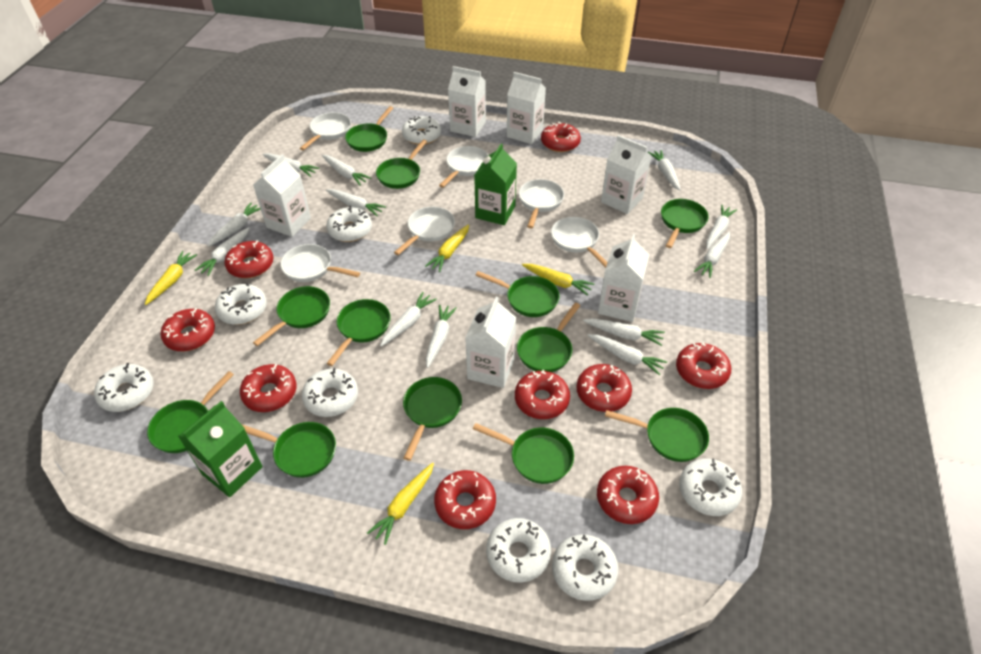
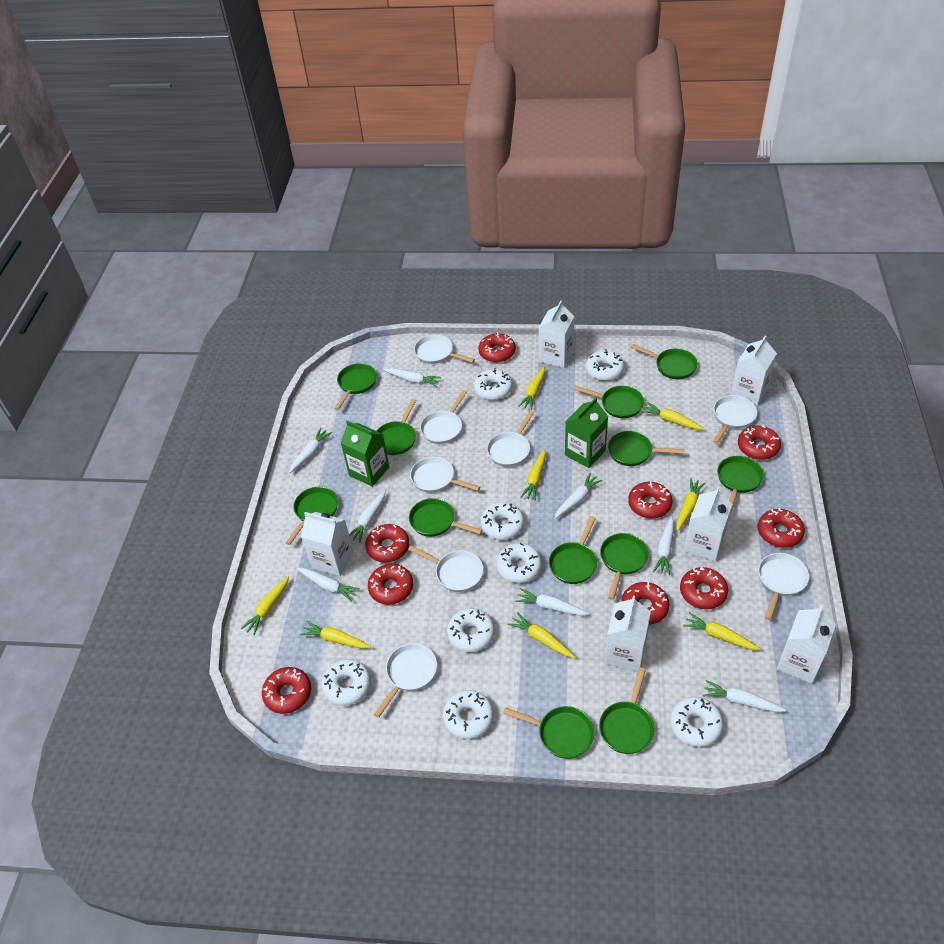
white carrot: 12 -> 8
white pan: 6 -> 8
yellow carrot: 4 -> 8

